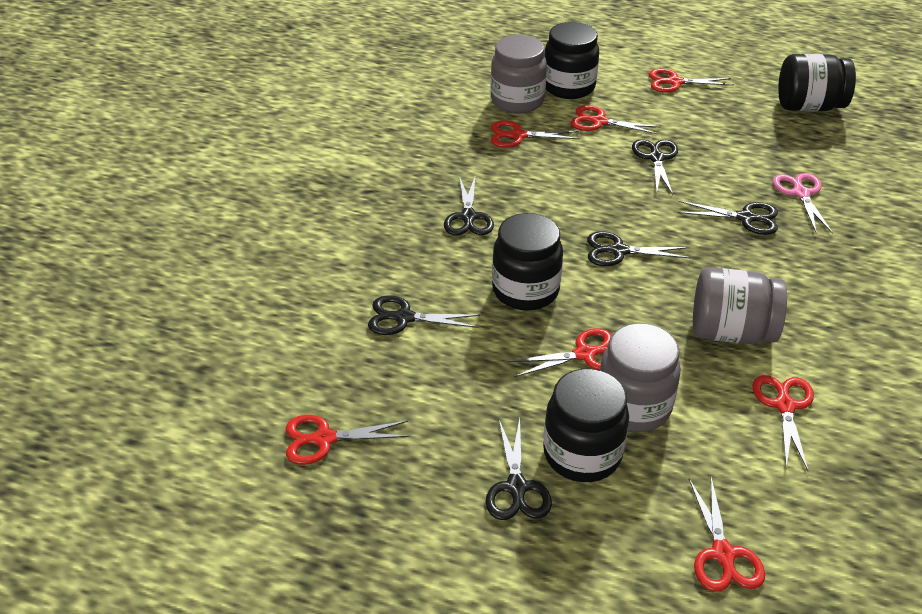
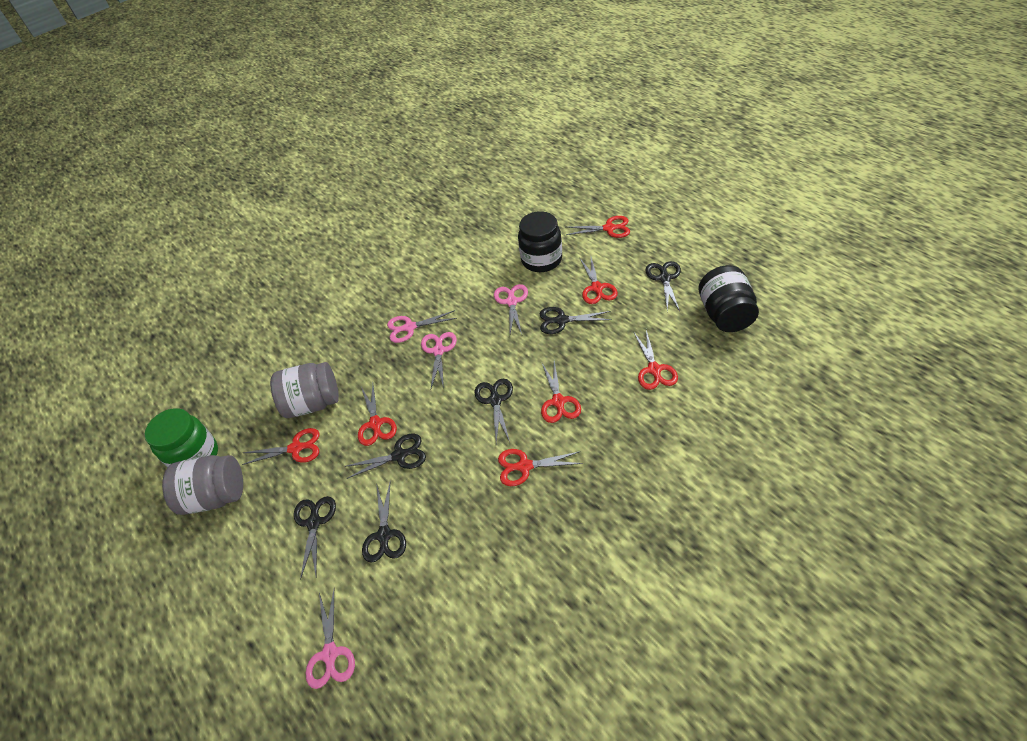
black jar: 4 -> 2
green jar: 0 -> 1
grey jar: 3 -> 2
pink scissors: 1 -> 4

